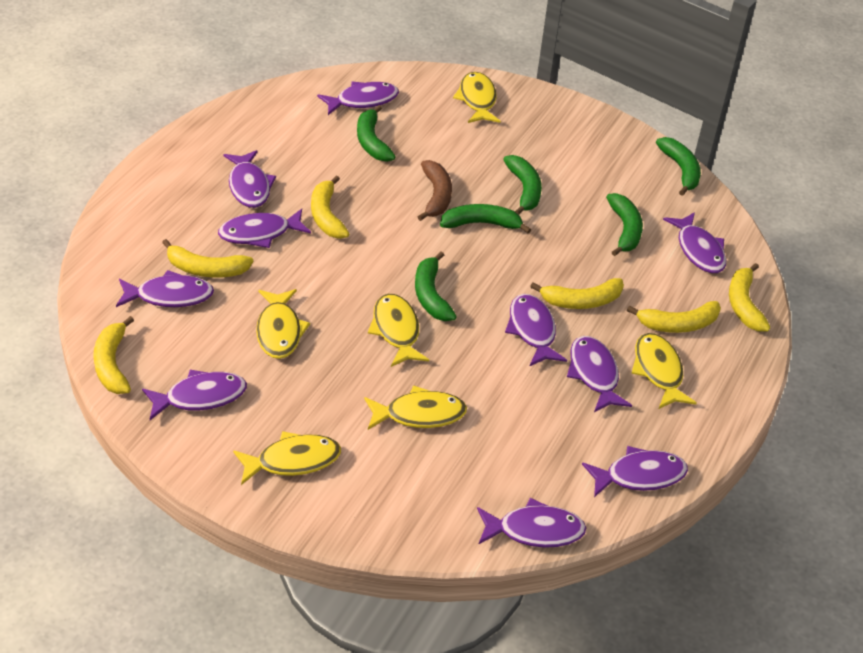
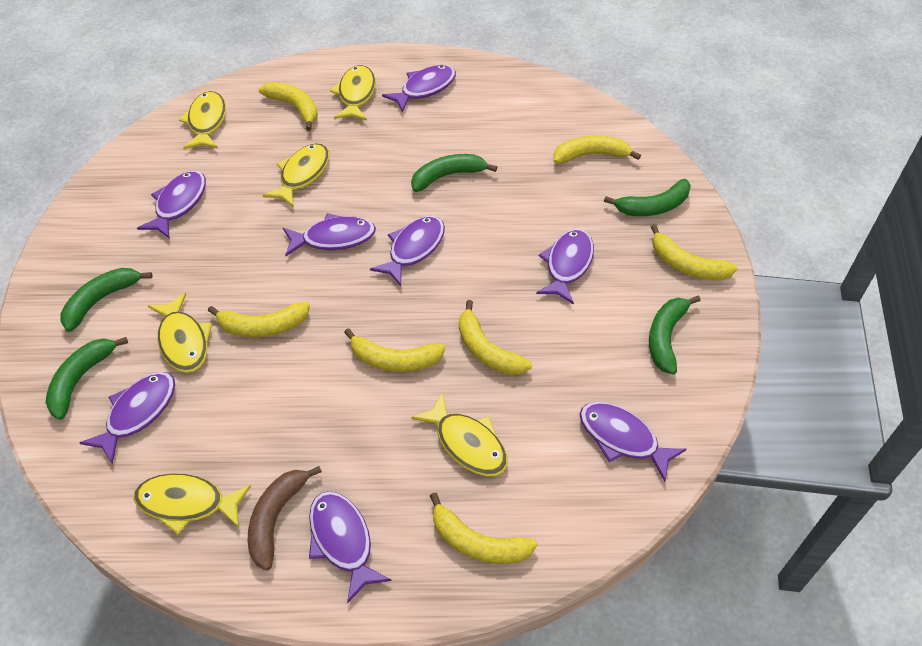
green banana: 6 -> 5
purple fish: 10 -> 8
yellow banana: 6 -> 7

